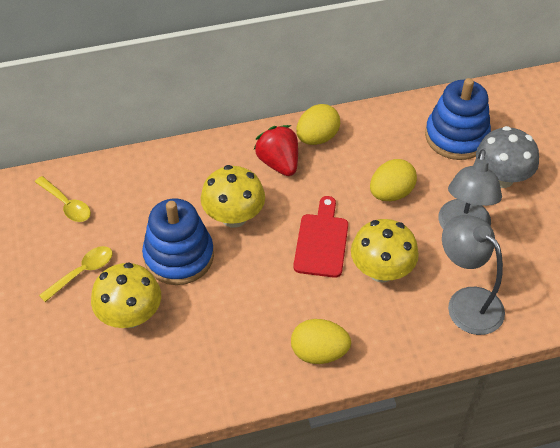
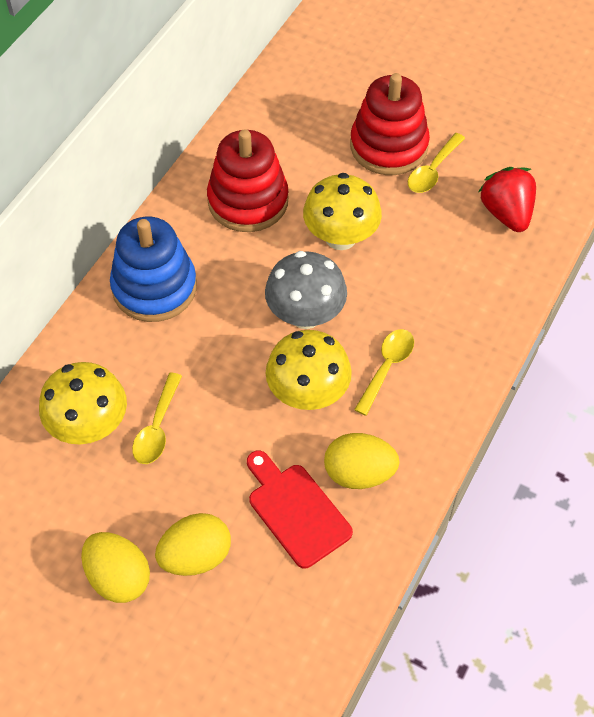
blue stacking toy: 2 -> 1
grey lamp: 2 -> 0
red stacking toy: 0 -> 2
yellow spoon: 2 -> 3

